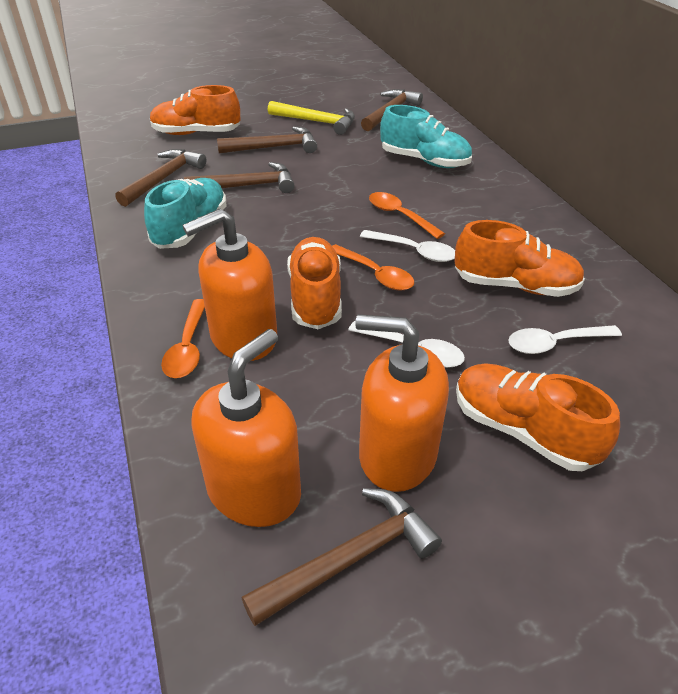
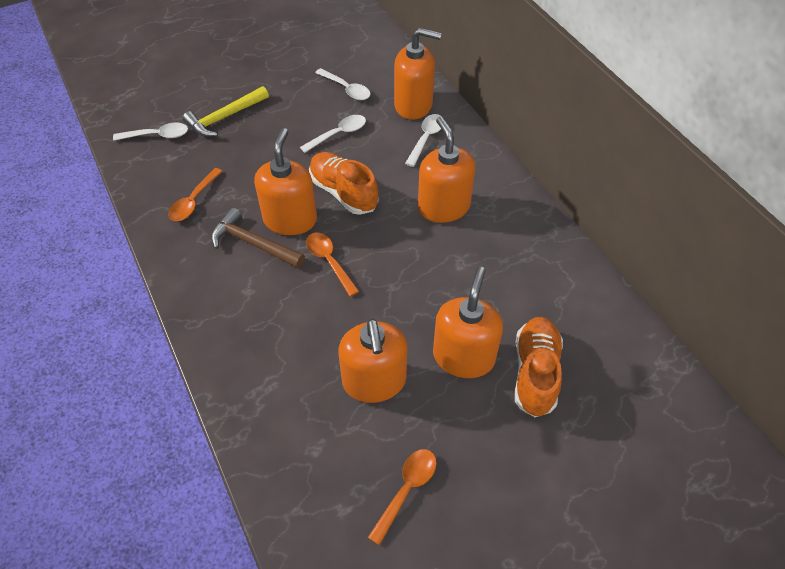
brown hammer: 5 -> 1
orange shoe: 4 -> 2
orange soap dispenser: 3 -> 5
turquoise shoe: 2 -> 0
white spoon: 3 -> 4

